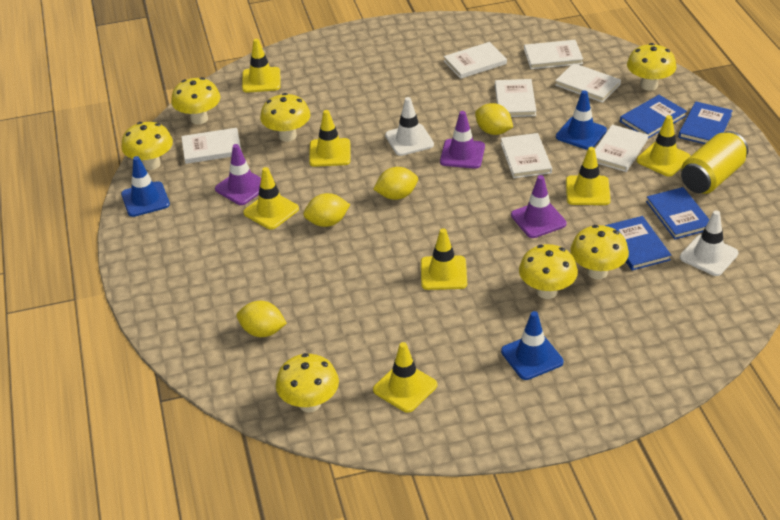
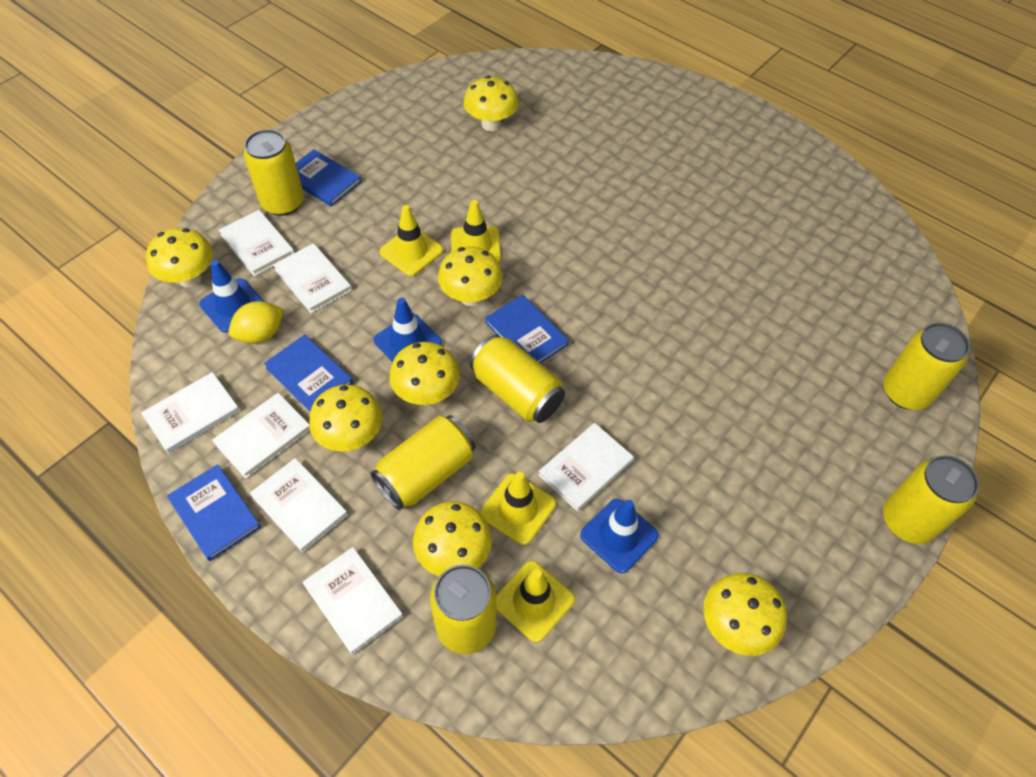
purple traffic cone: 3 -> 0
white traffic cone: 2 -> 0
yellow can: 1 -> 6
yellow lemon: 4 -> 1
yellow traffic cone: 7 -> 4

